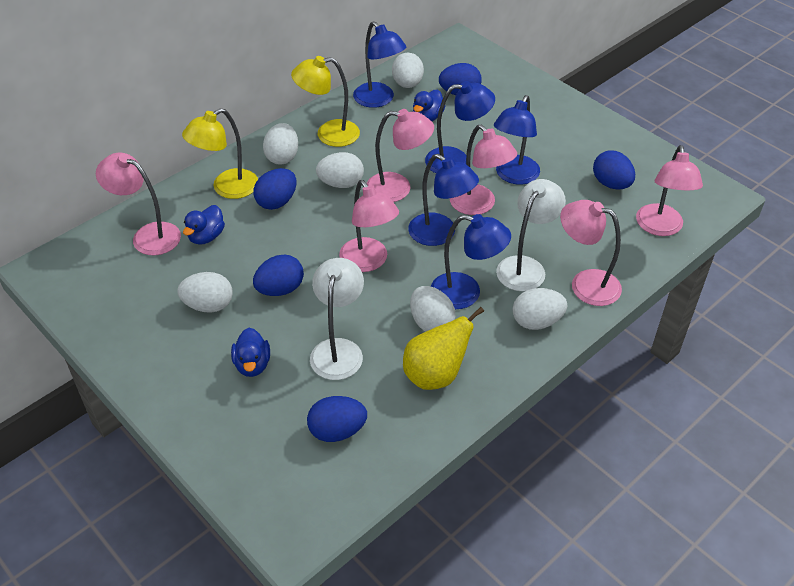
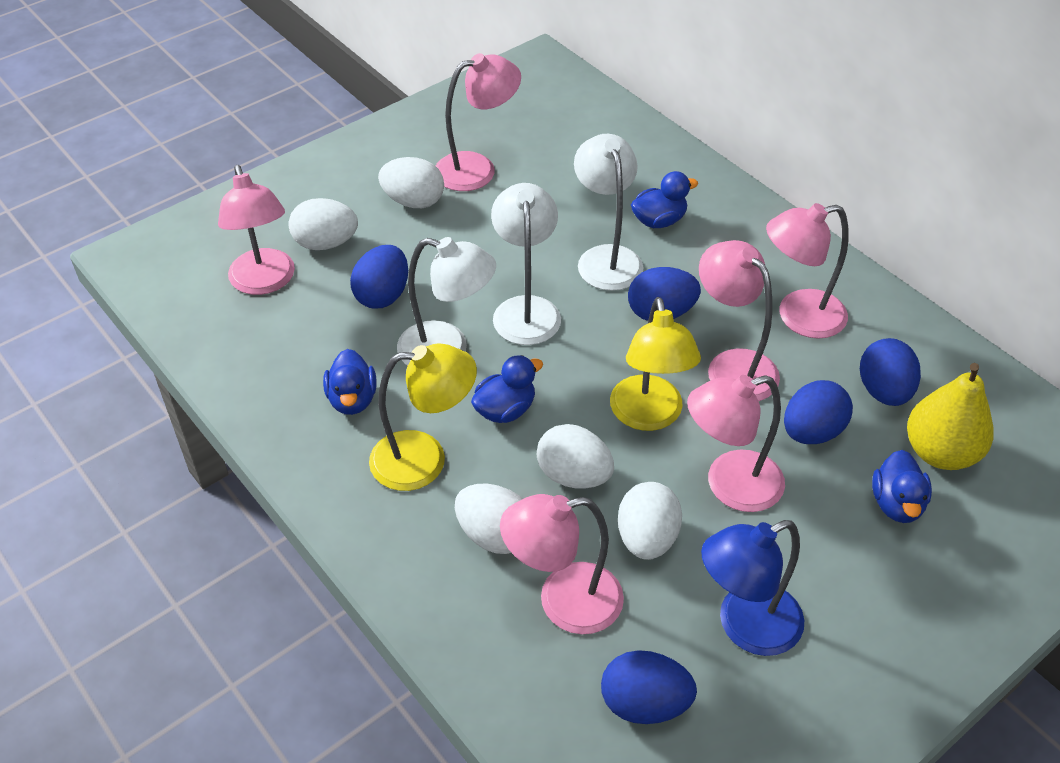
blue duck: 3 -> 4
blue lamp: 5 -> 1
white egg: 6 -> 5
white lamp: 2 -> 3

